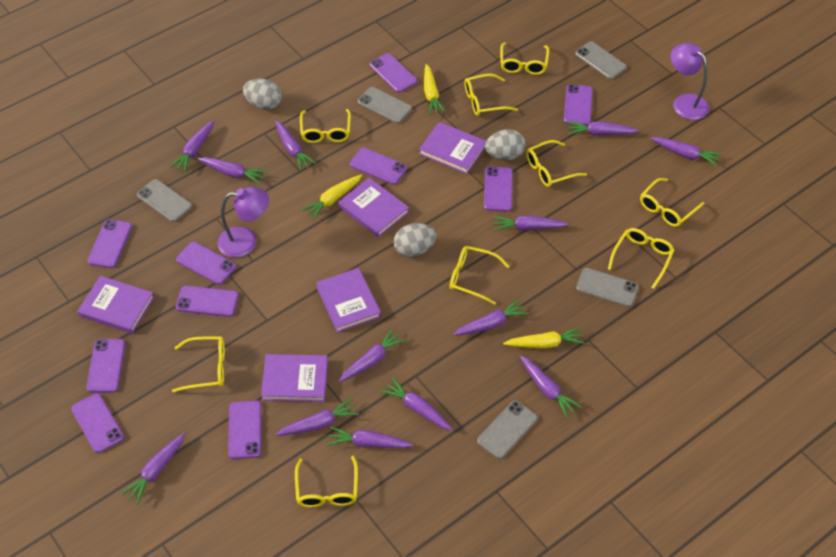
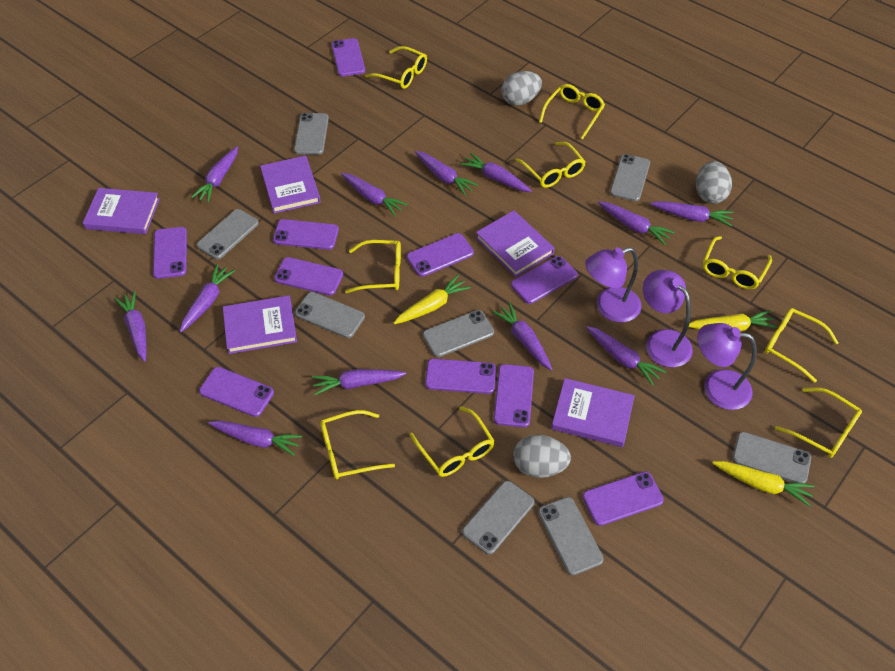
grey phone: 5 -> 8
purple carrot: 13 -> 12
purple lamp: 2 -> 3

